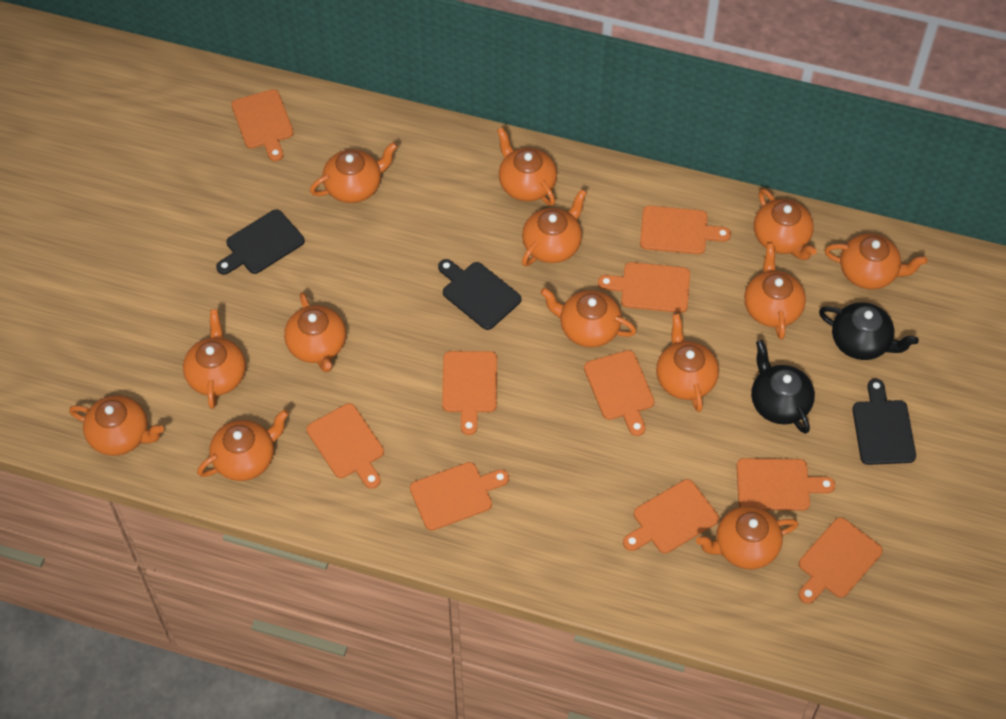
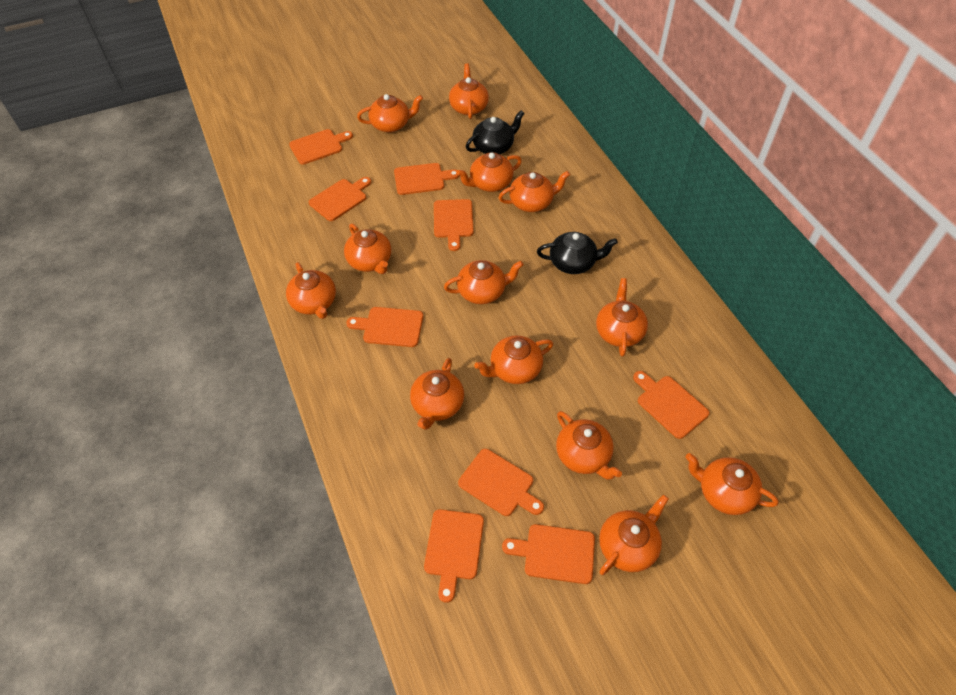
black cutting board: 3 -> 0
orange cutting board: 10 -> 9

